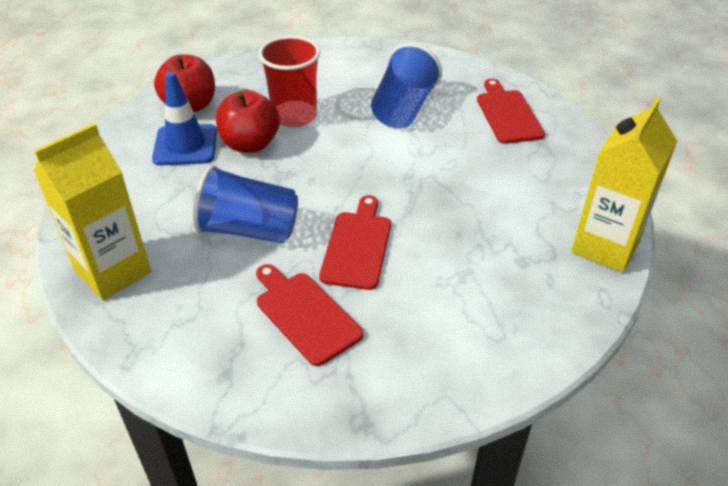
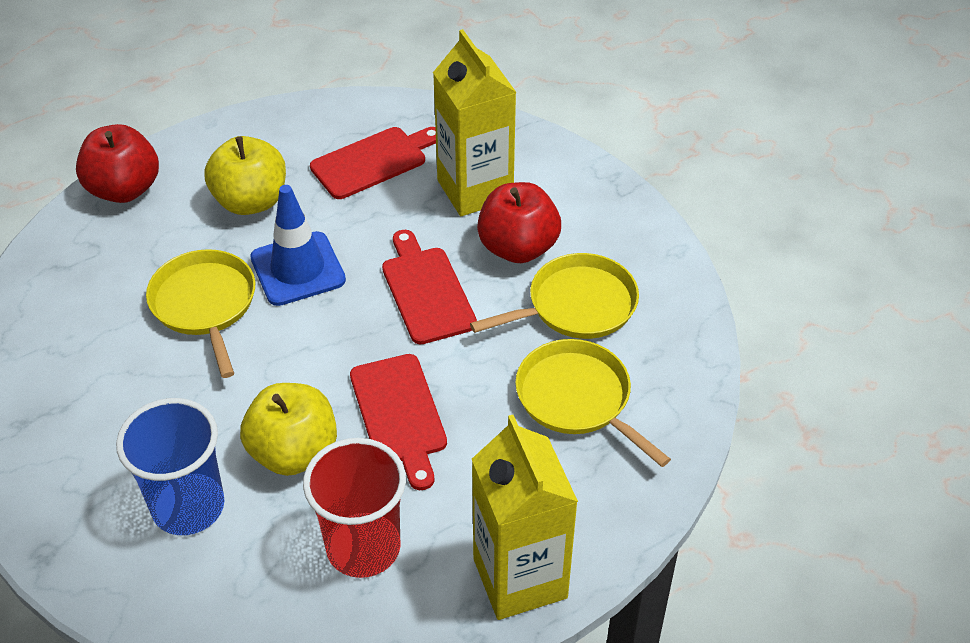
blue cup: 2 -> 1
yellow apple: 0 -> 2
yellow pan: 0 -> 3

